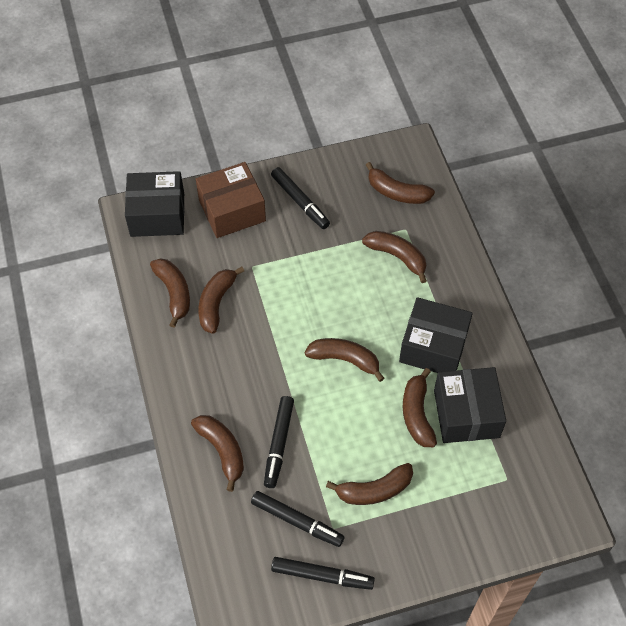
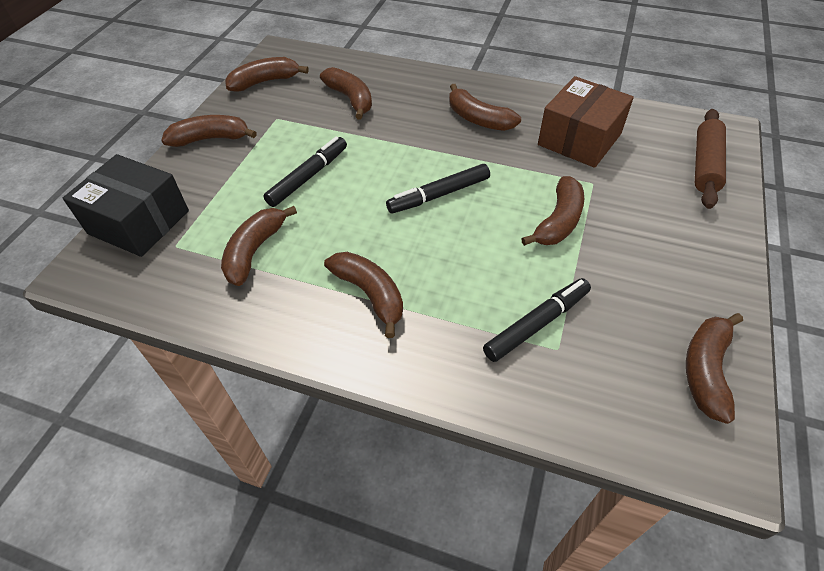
black box: 3 -> 1
black marker: 4 -> 3
brown rolling pin: 0 -> 1

